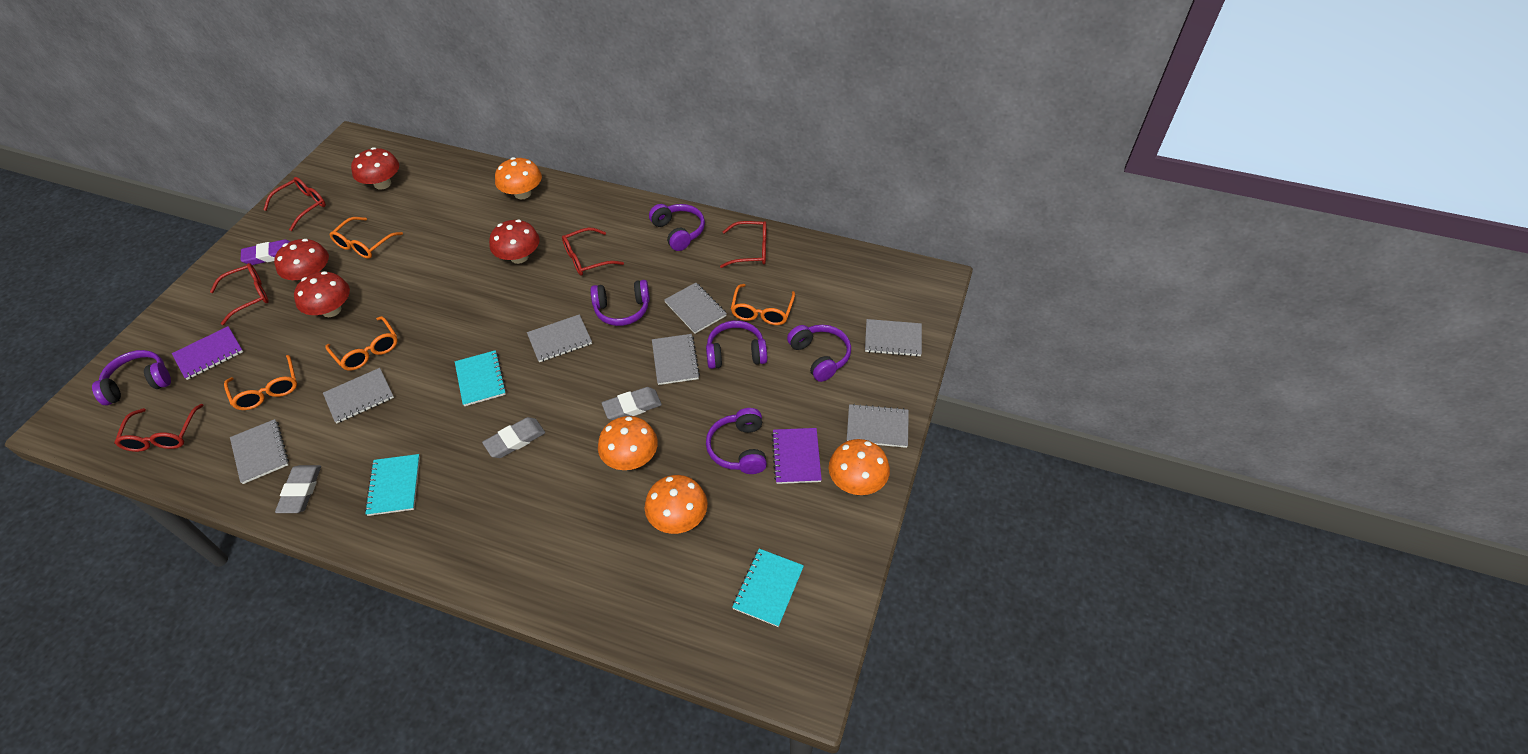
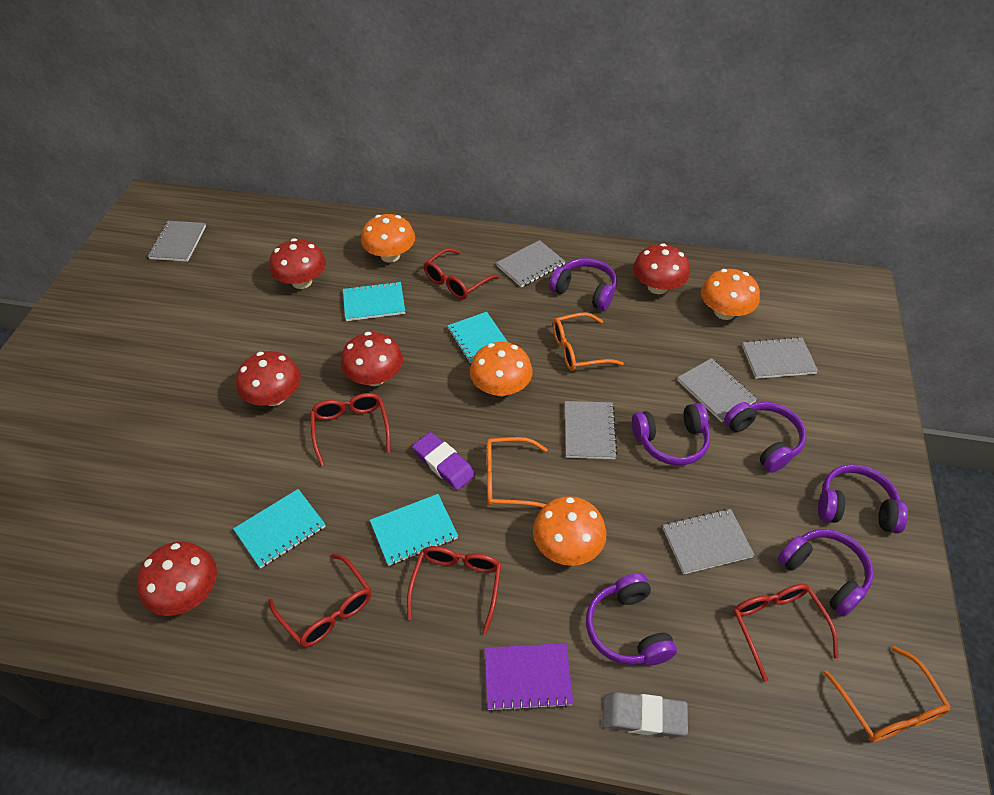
grey eraser: 3 -> 1
grey notebook: 7 -> 6
orange glasses: 4 -> 3
purple notebook: 2 -> 1
red mushroom: 4 -> 5
turquoise notebook: 3 -> 4

